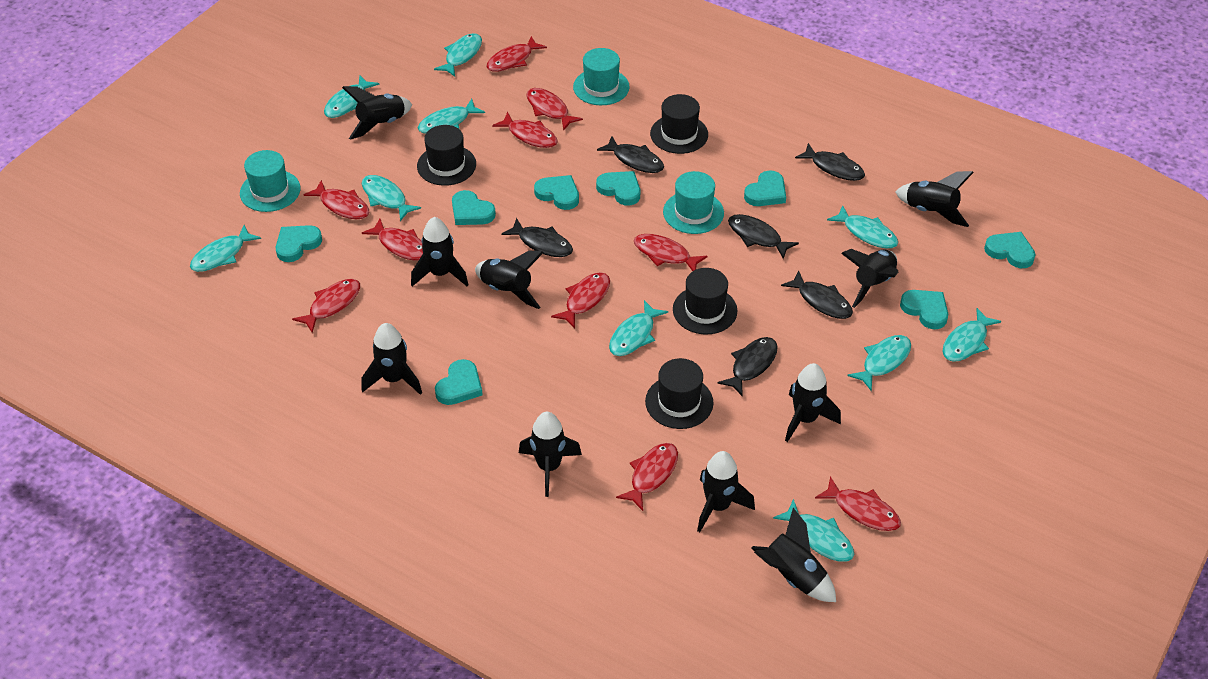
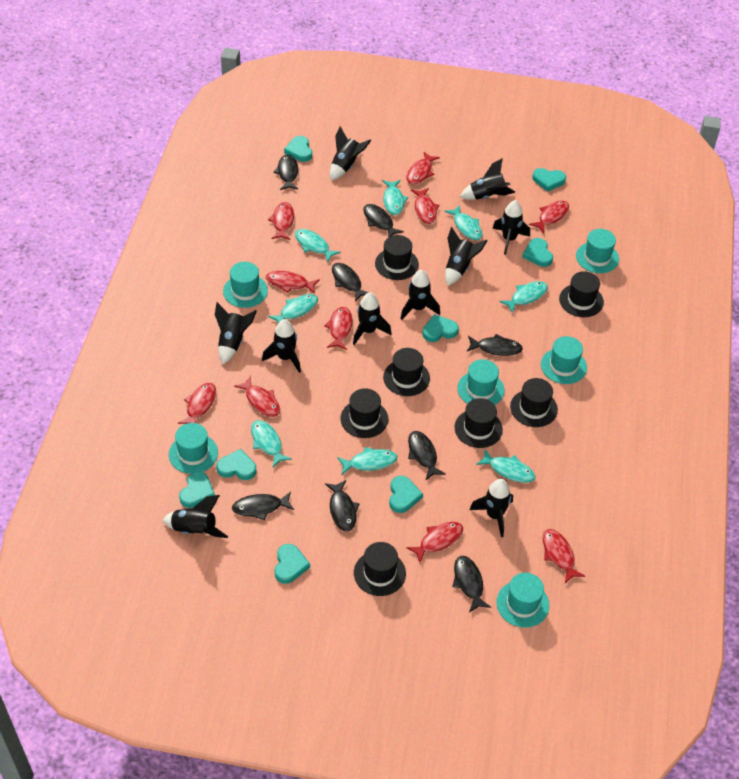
black fish: 6 -> 8
black hat: 4 -> 7
turquoise fish: 10 -> 8
turquoise hat: 3 -> 6

